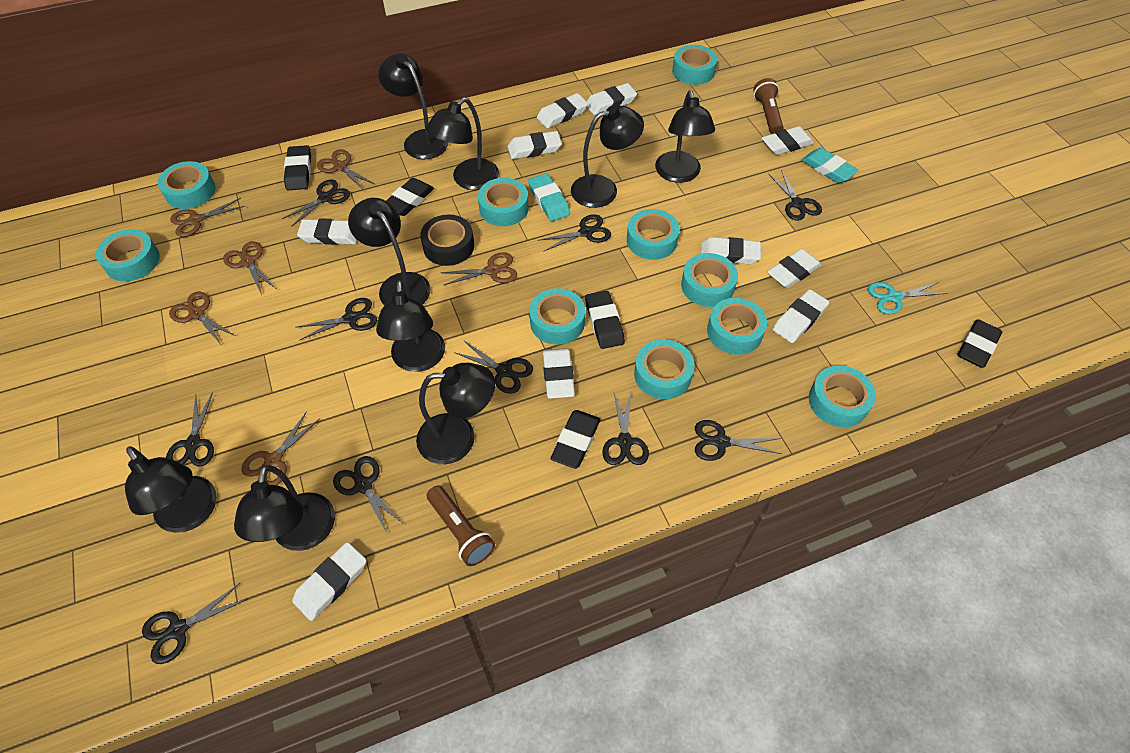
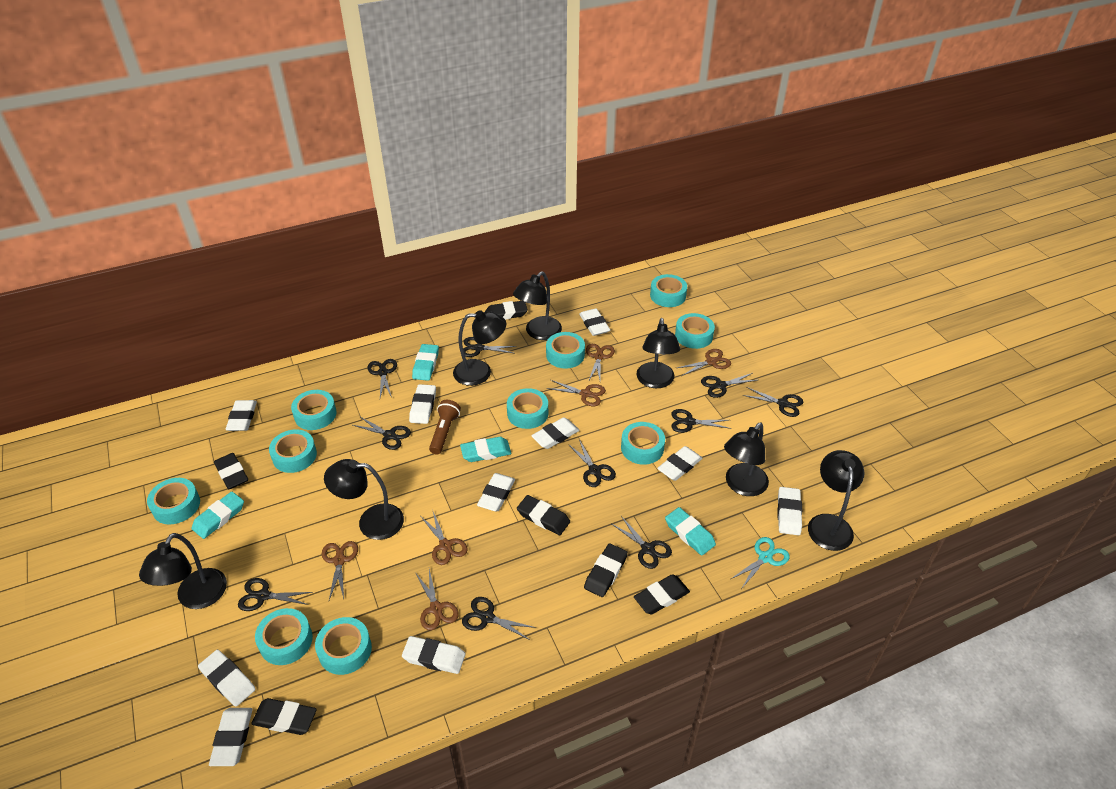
black eraser: 5 -> 6
black lamp: 9 -> 7
black tape: 1 -> 0
brown flashlight: 2 -> 1
turquoise eraser: 2 -> 4

